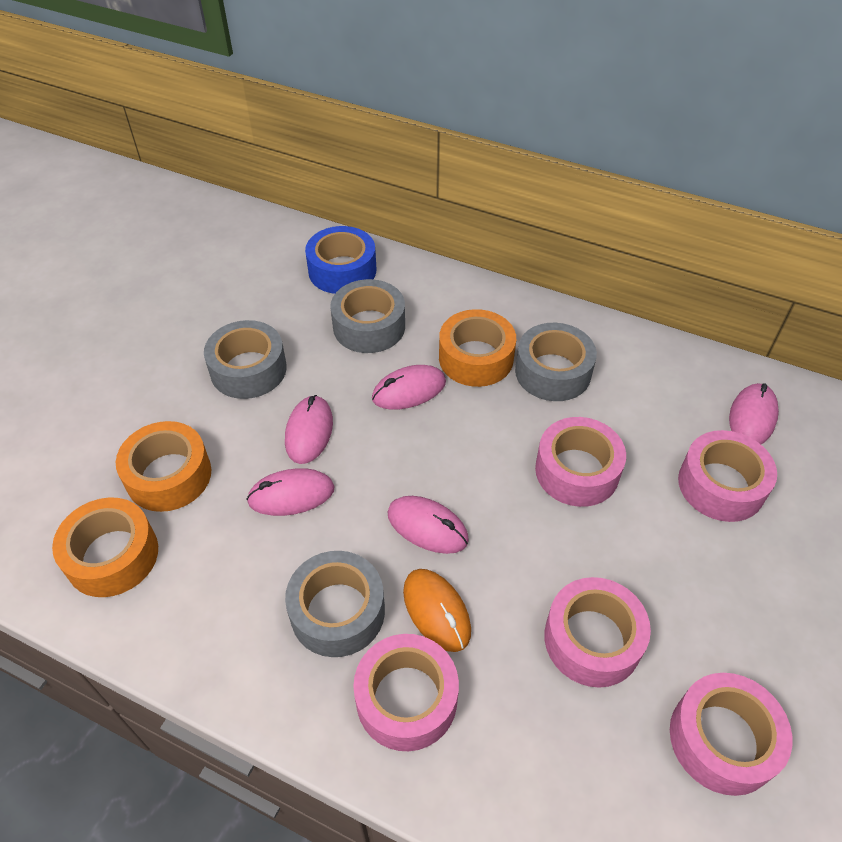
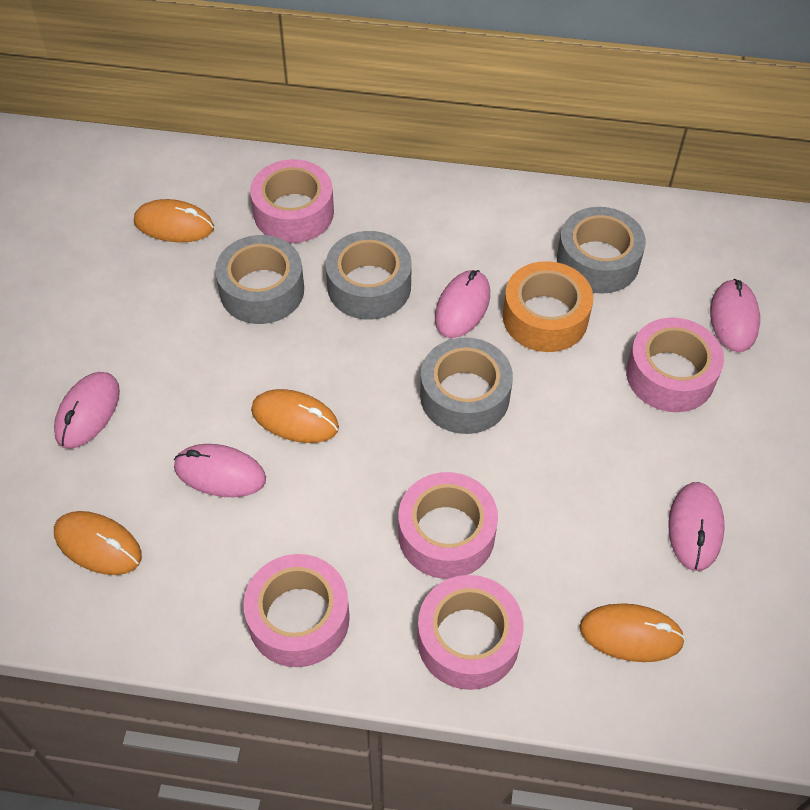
blue tape: 1 -> 0
orange mouse: 1 -> 4
orange tape: 3 -> 1

